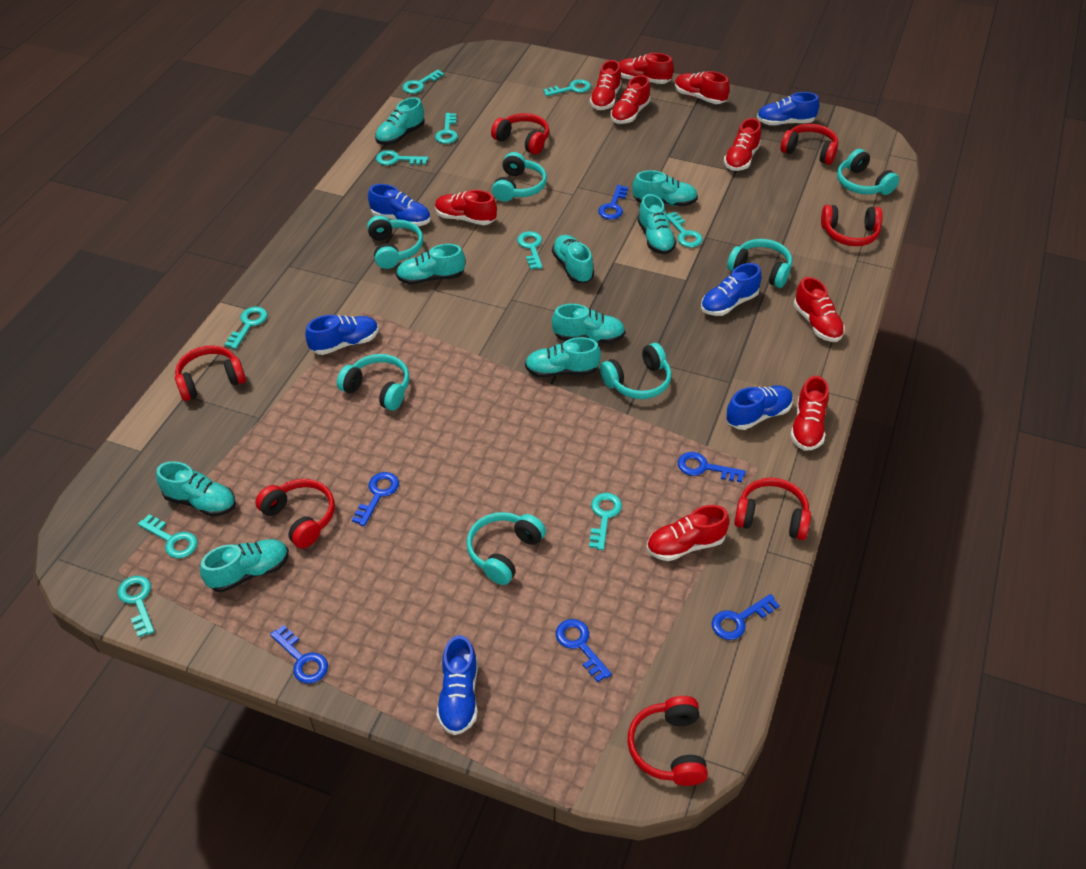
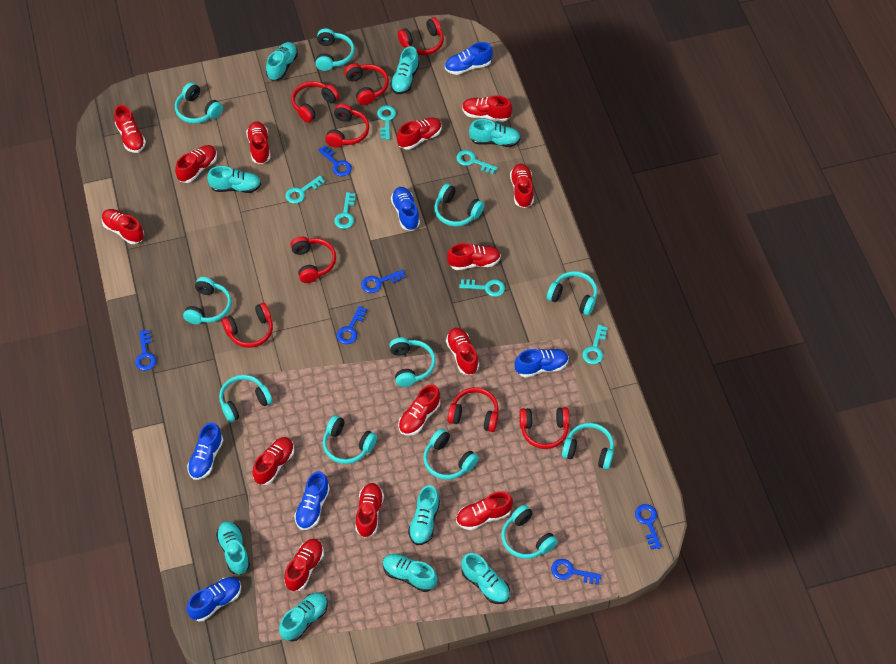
red headphones: 7 -> 8
red shoe: 9 -> 14
turquoise headphones: 7 -> 11
turquoise key: 10 -> 6

